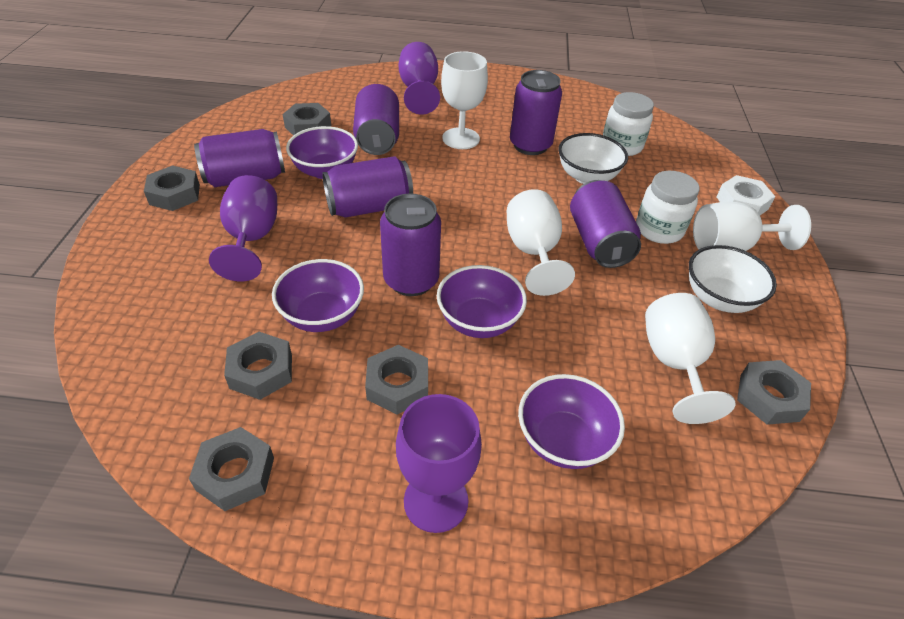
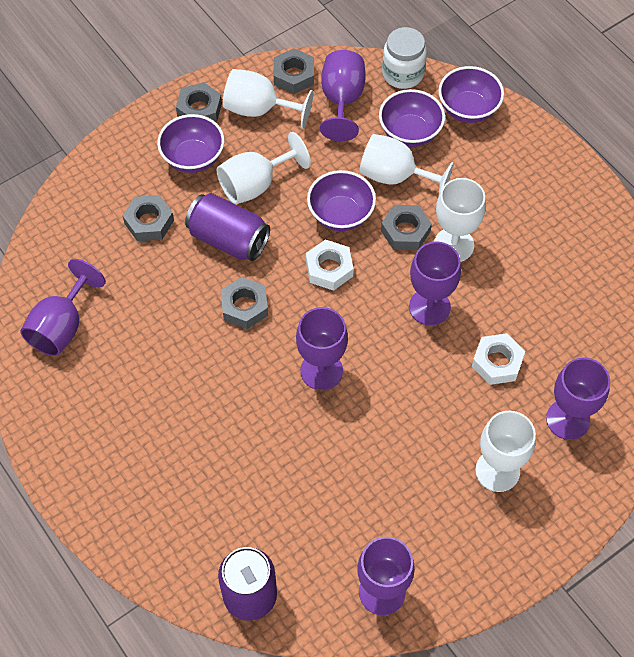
grey nut: 6 -> 5
purple can: 6 -> 2
purple goblet: 3 -> 6
white bowl: 2 -> 0
white goblet: 4 -> 5
white jar: 2 -> 1
white nut: 1 -> 2

